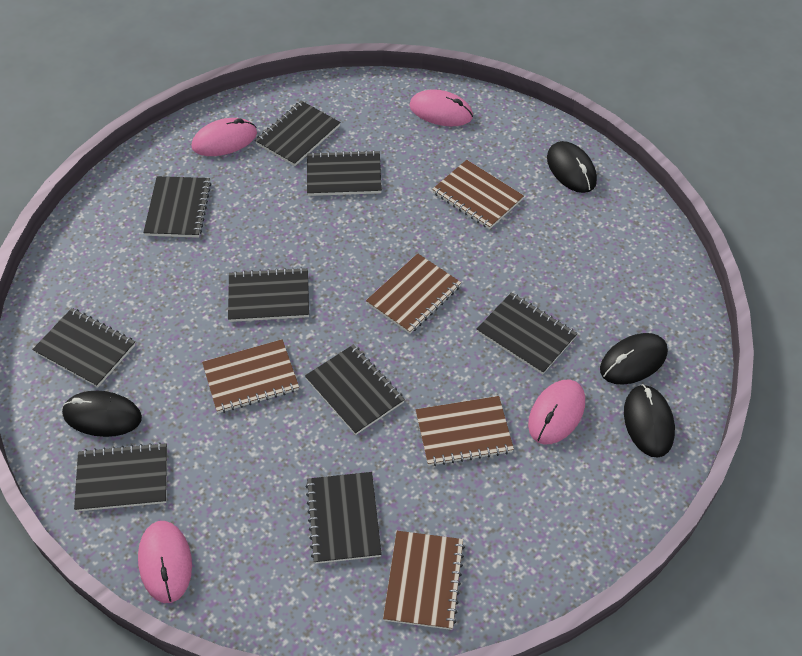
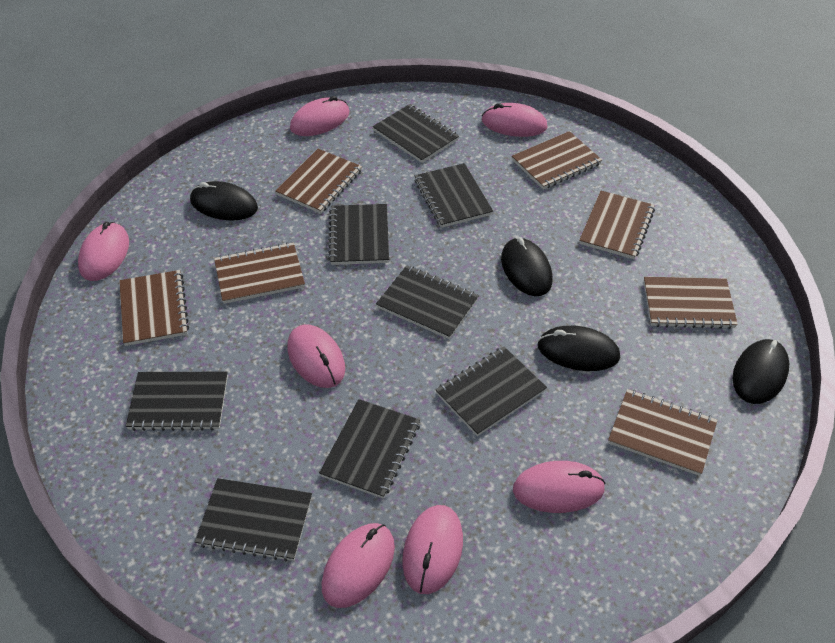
black notebook: 9 -> 8
brown notebook: 5 -> 7
pink mouse: 4 -> 7

